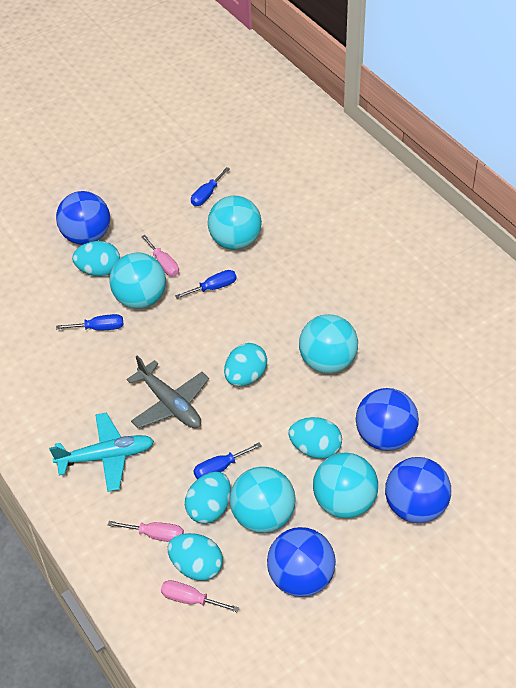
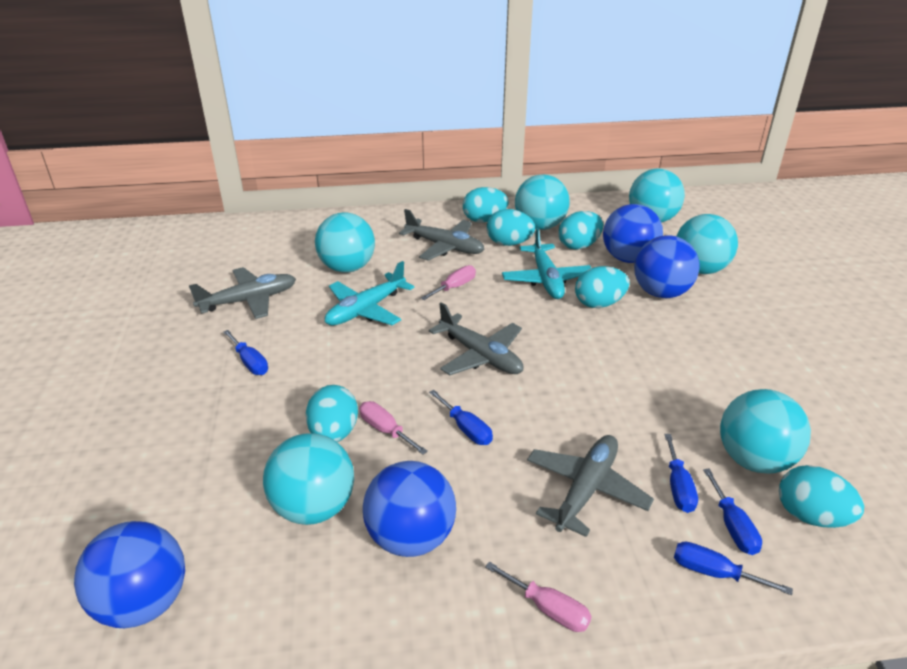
blue screwdriver: 4 -> 5
grey plane: 1 -> 4
turquoise ball: 5 -> 6
turquoise egg: 5 -> 6
turquoise plane: 1 -> 2

